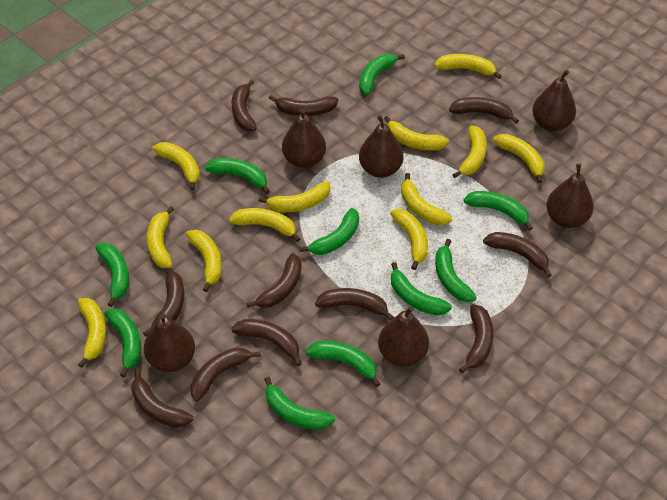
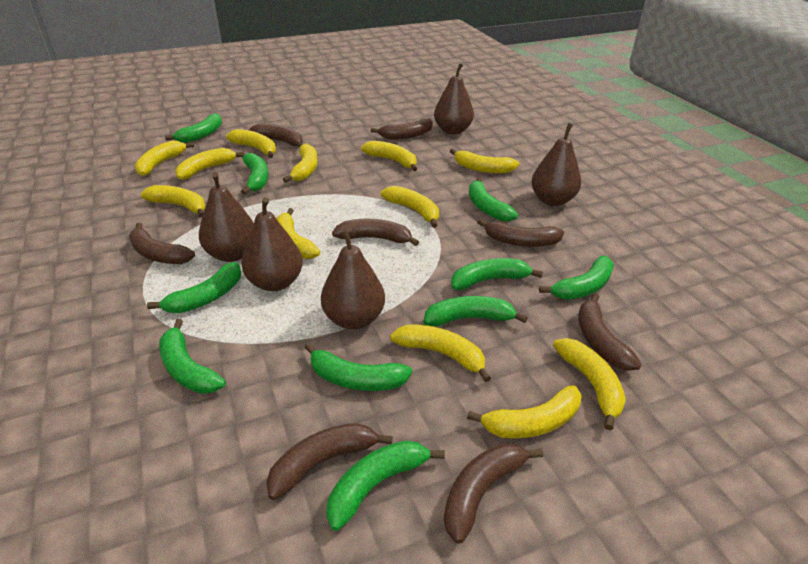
brown banana: 11 -> 8
brown pear: 6 -> 5

